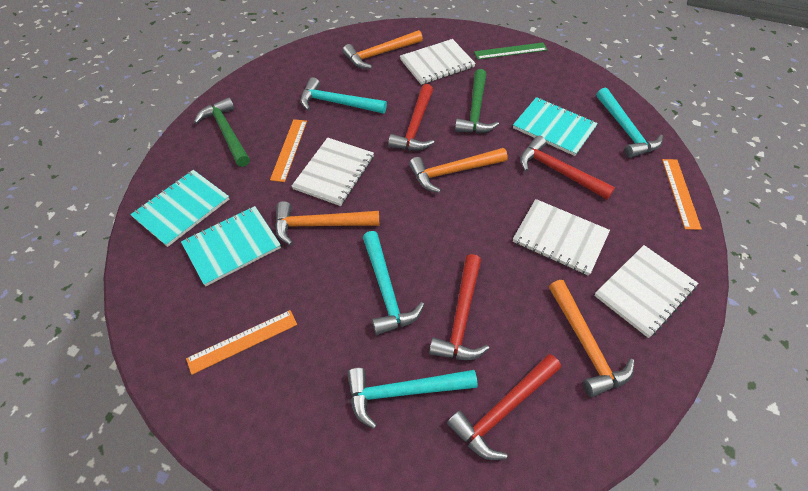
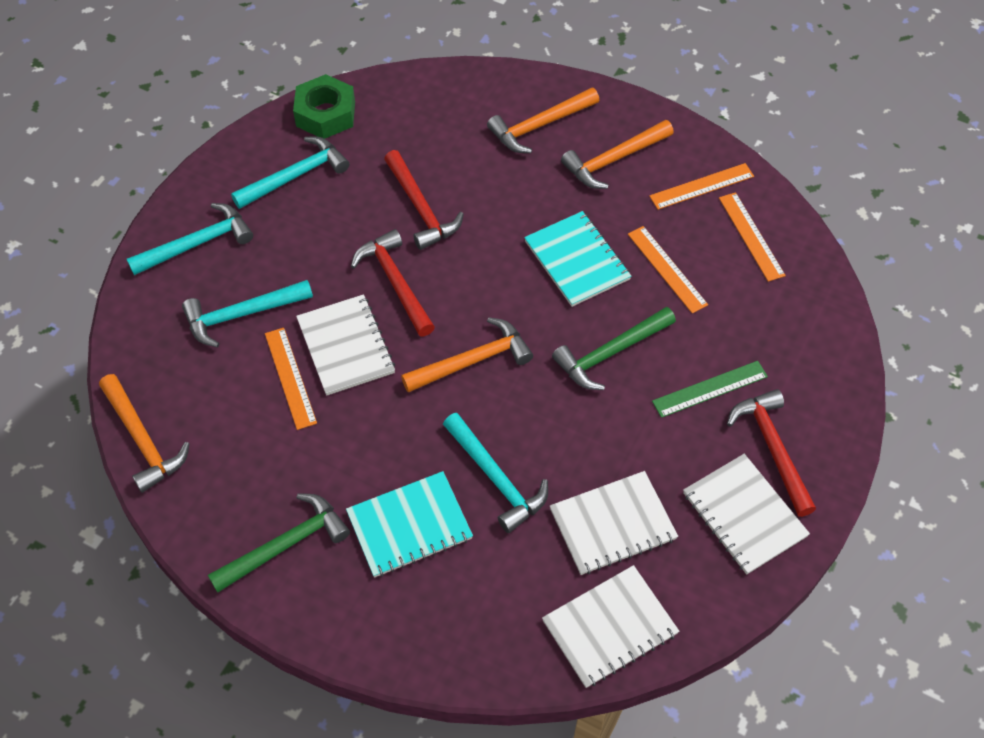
green nut: 0 -> 1
orange ruler: 3 -> 4
red hammer: 4 -> 3
turquoise notebook: 3 -> 2

